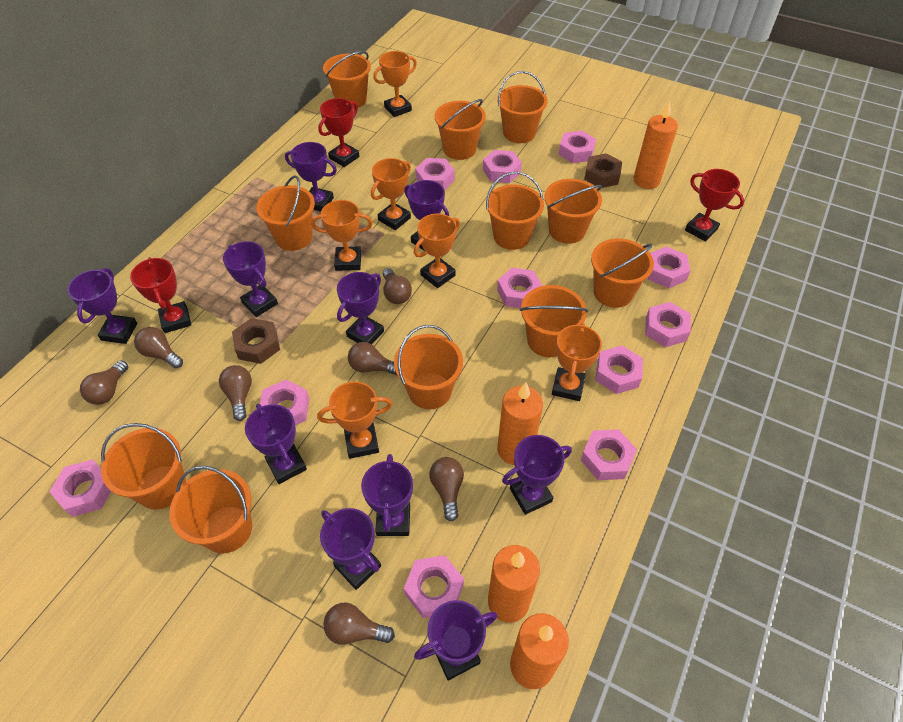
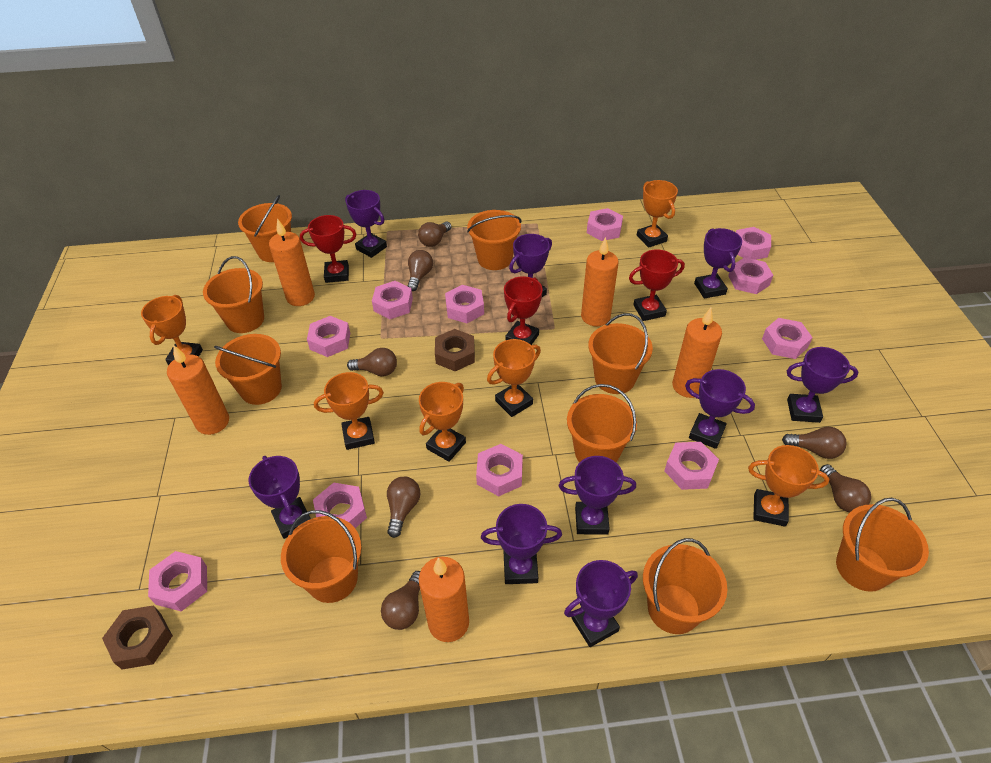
orange bucket: 11 -> 9
orange candle: 4 -> 5
purple trophy: 10 -> 9

